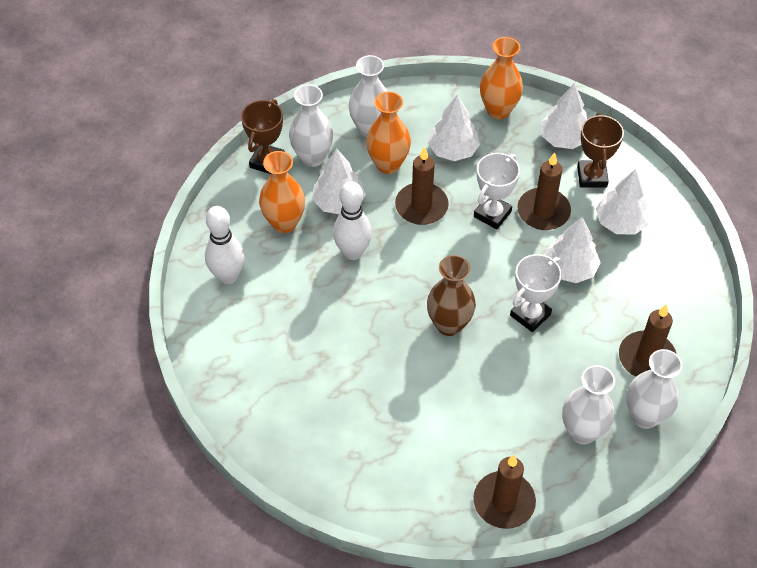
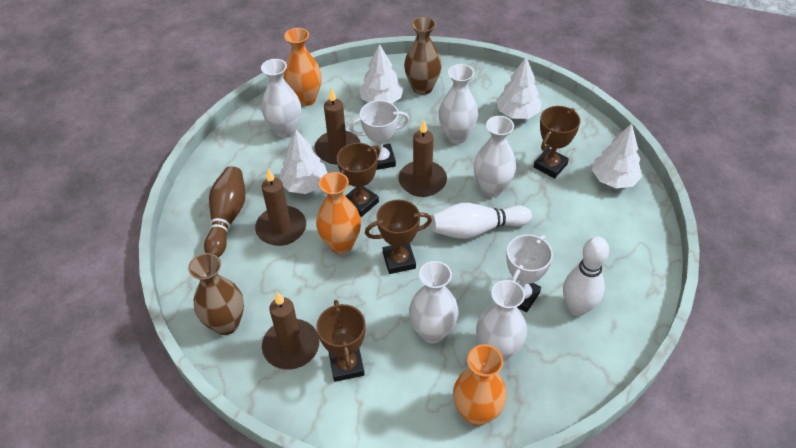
brown bowling pin: 0 -> 1
brown trophy: 2 -> 4
brown vase: 1 -> 2
white tree: 5 -> 4
white vase: 4 -> 5

